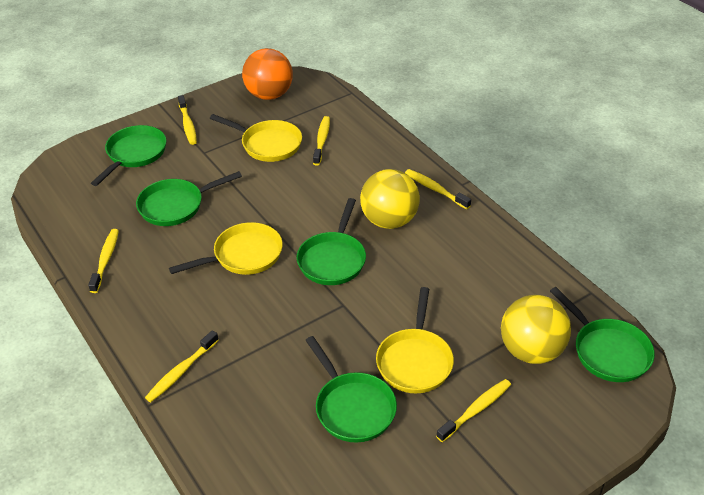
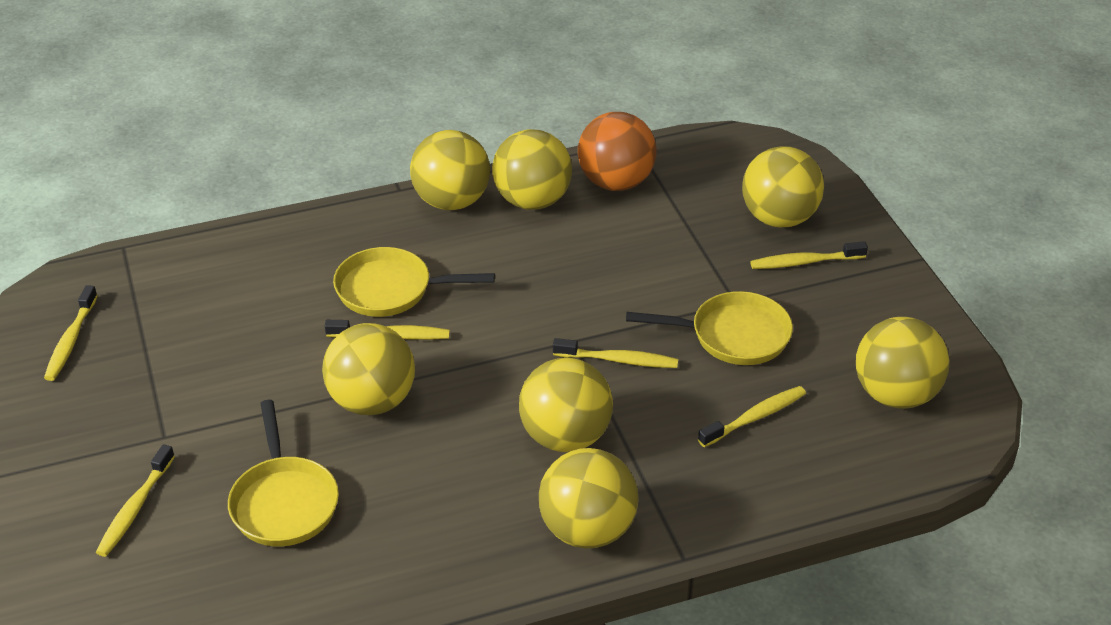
green pan: 5 -> 0
yellow ball: 2 -> 7

